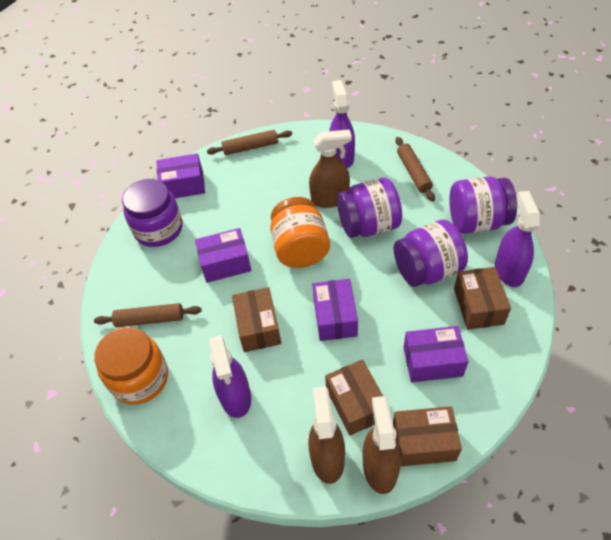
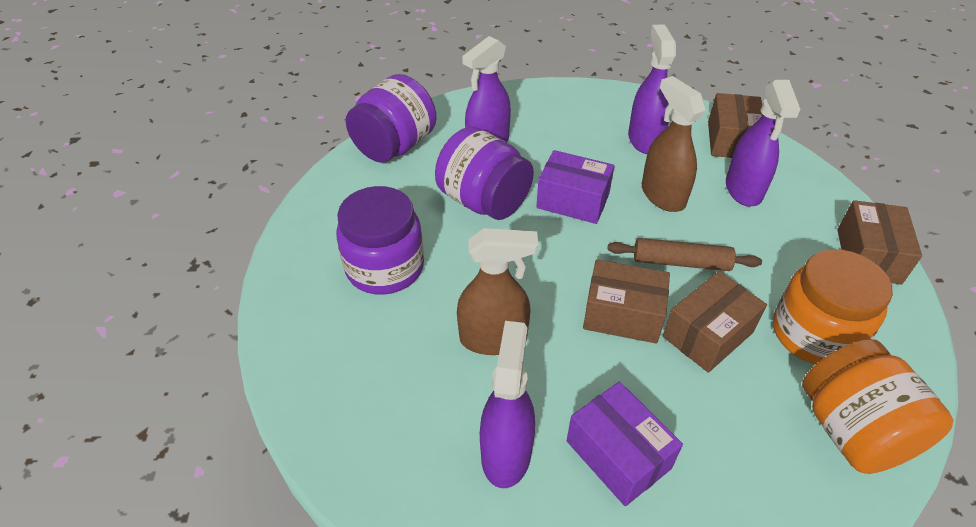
brown rolling pin: 3 -> 1
brown spray bottle: 3 -> 2
purple box: 4 -> 2
purple jar: 4 -> 3
purple spray bottle: 3 -> 4

